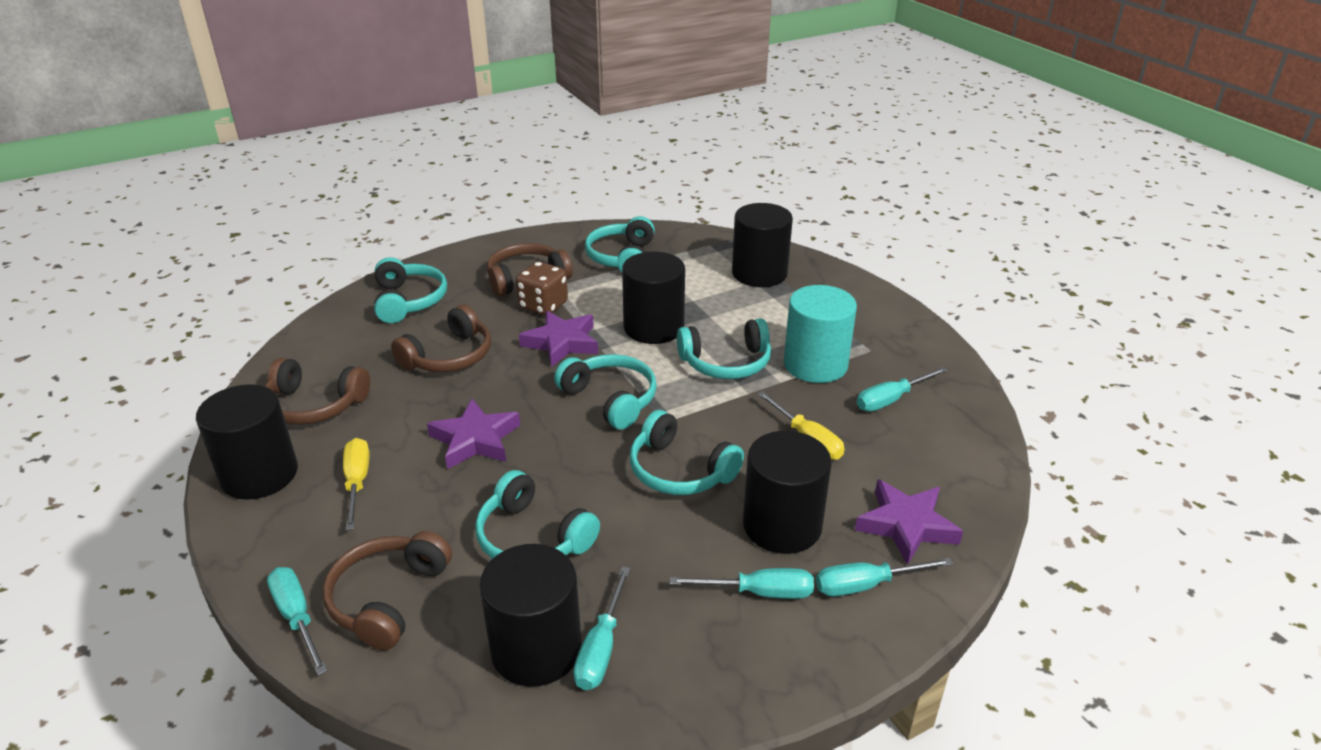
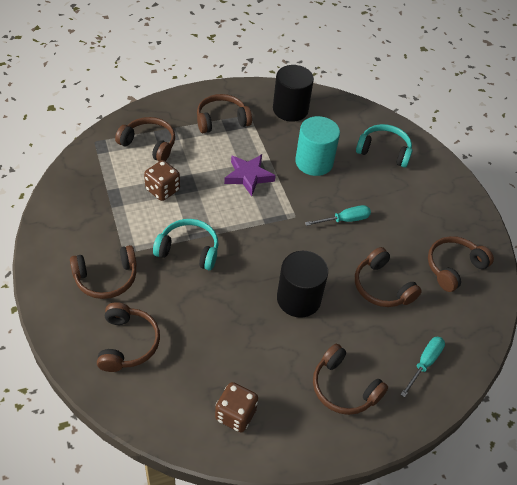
black cylinder: 5 -> 2
brown dice: 1 -> 2
brown headphones: 4 -> 7
purple star: 3 -> 1
turquoise headphones: 6 -> 2
turquoise screwdriver: 5 -> 2
yellow screwdriver: 2 -> 0

